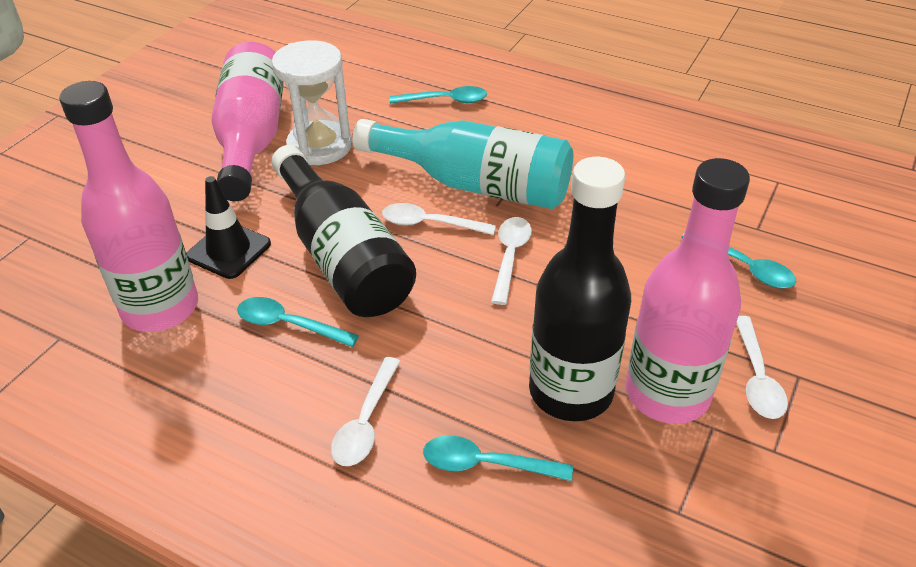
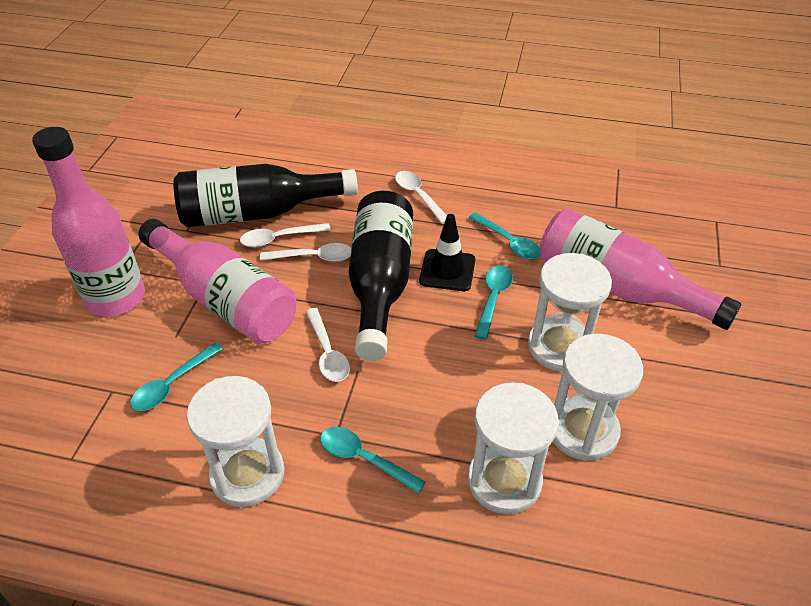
turquoise bottle: 1 -> 0
white hourglass: 1 -> 4

